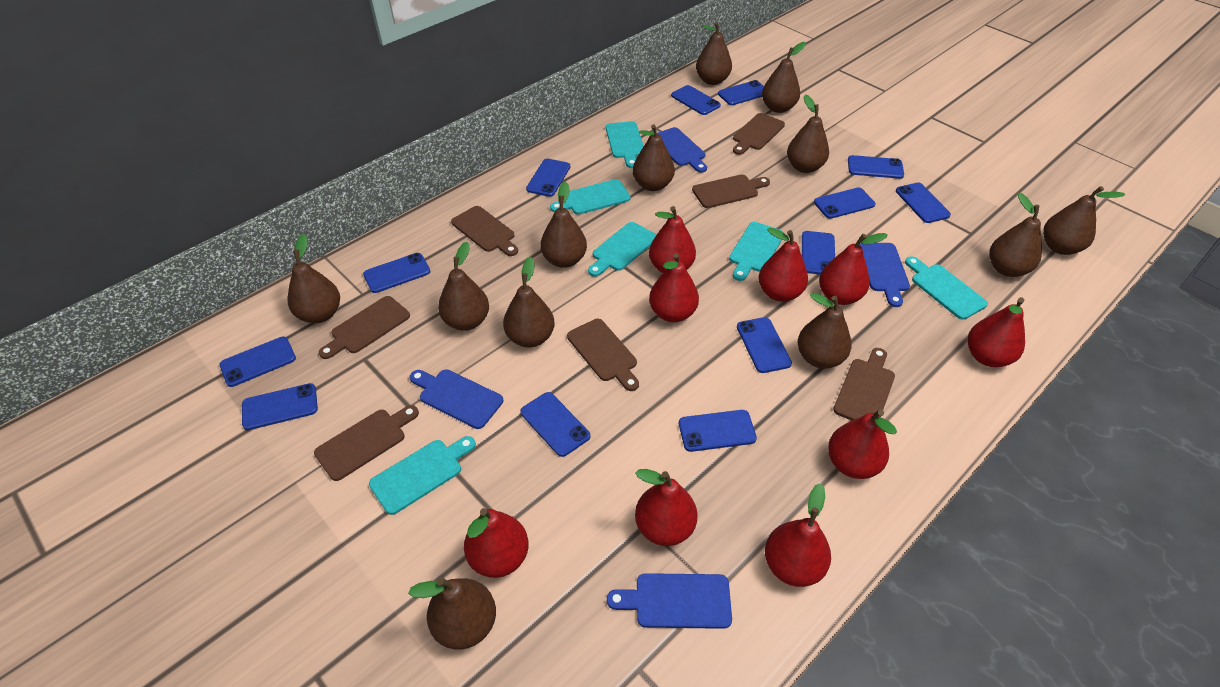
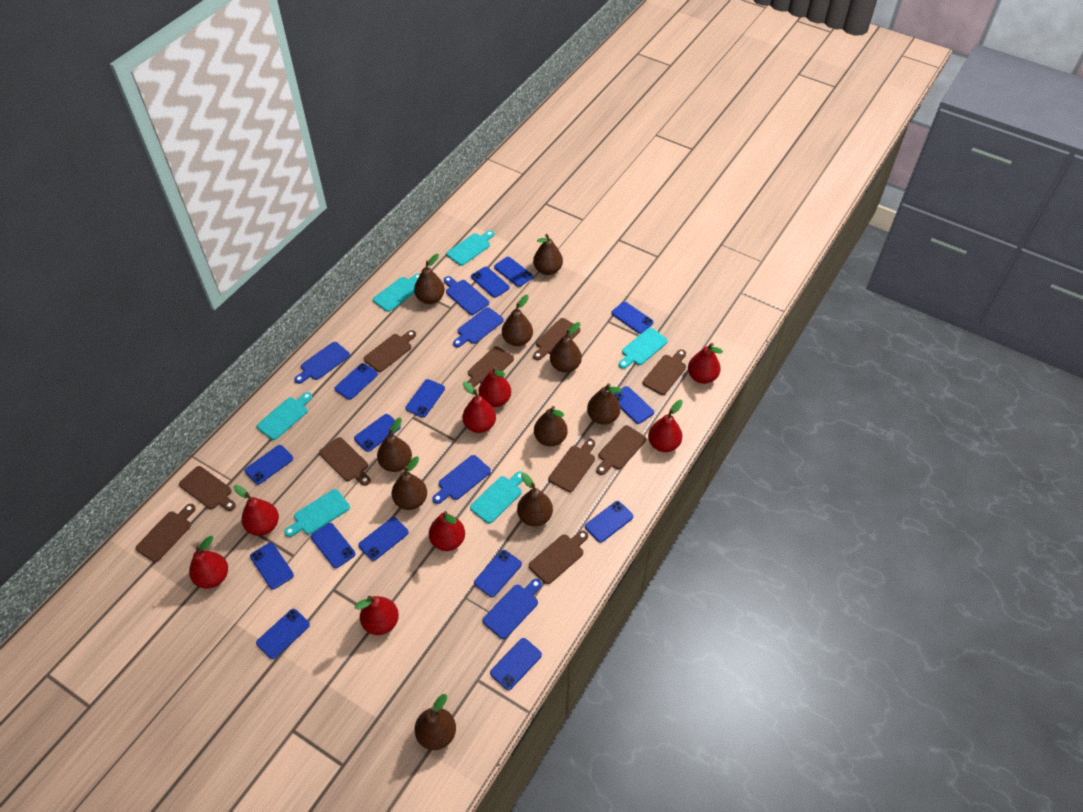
blue cutting board: 4 -> 5
blue phone: 13 -> 15
brown cutting board: 7 -> 10
brown pear: 12 -> 10
red pear: 9 -> 8

